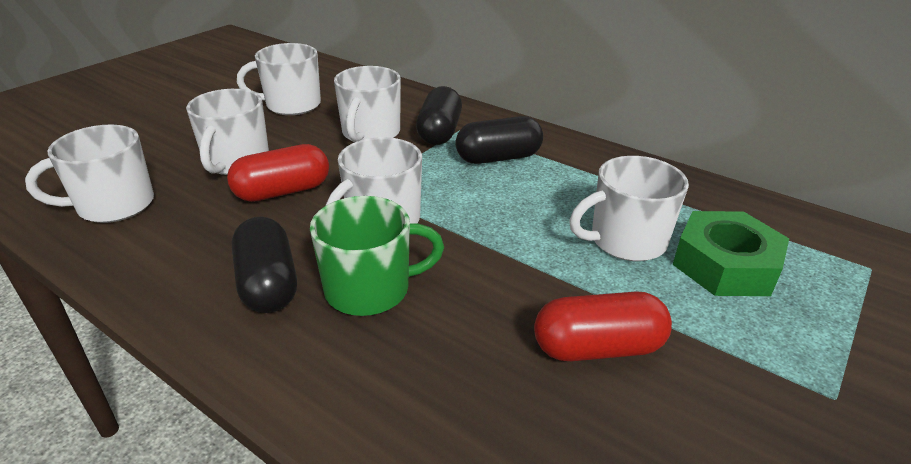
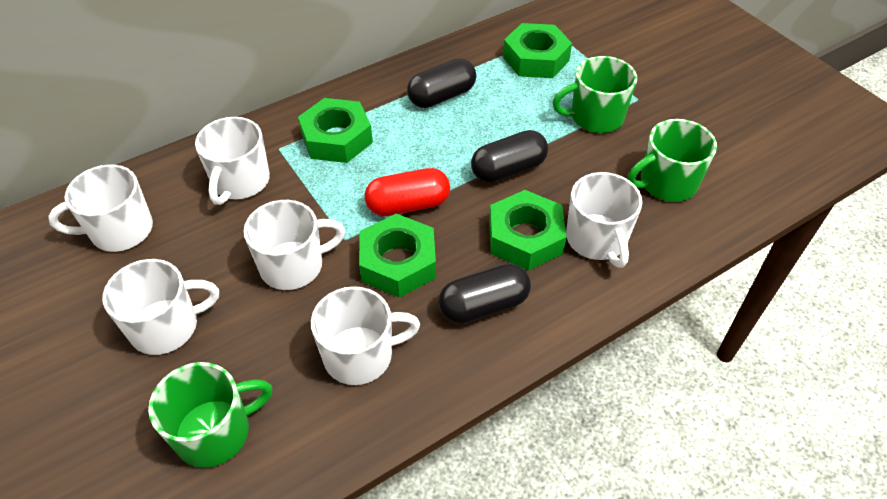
green mug: 1 -> 3
green nut: 1 -> 4
red capsule: 2 -> 1

